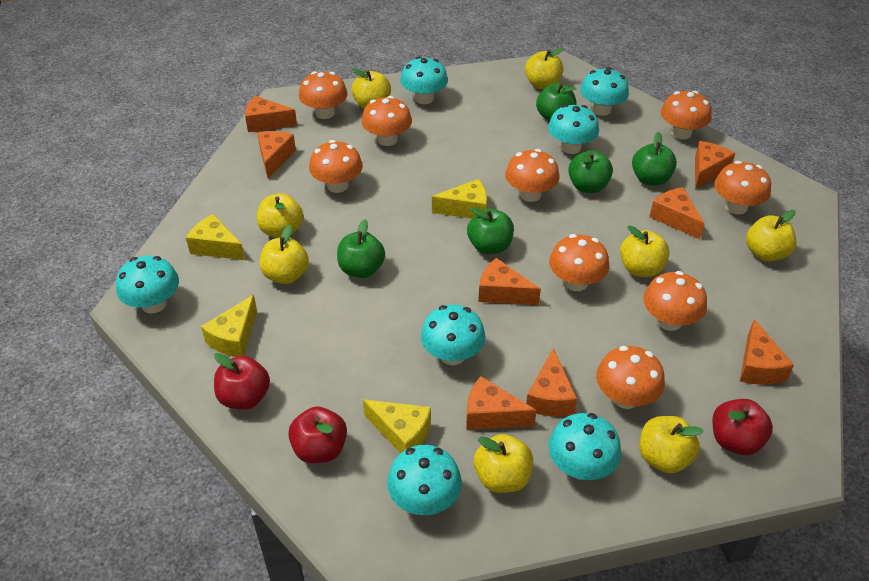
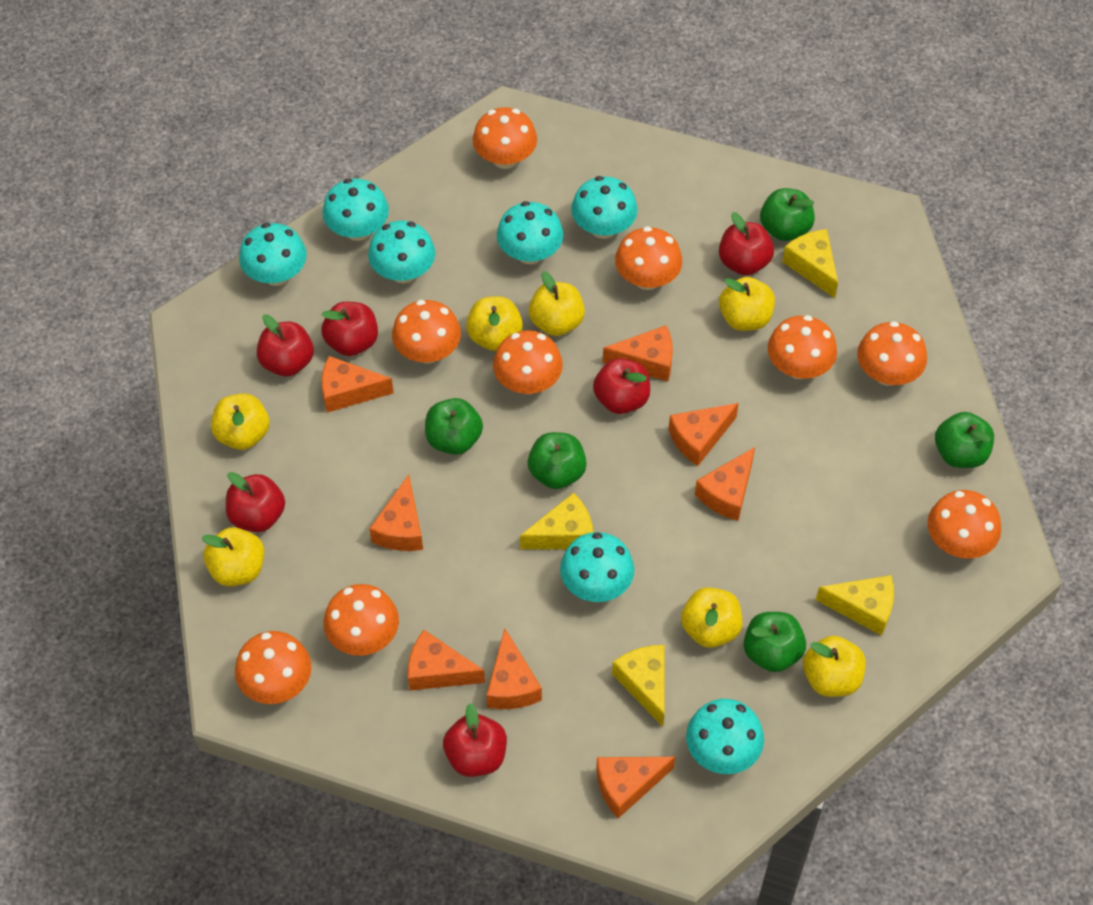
red apple: 3 -> 6
yellow apple: 8 -> 7

